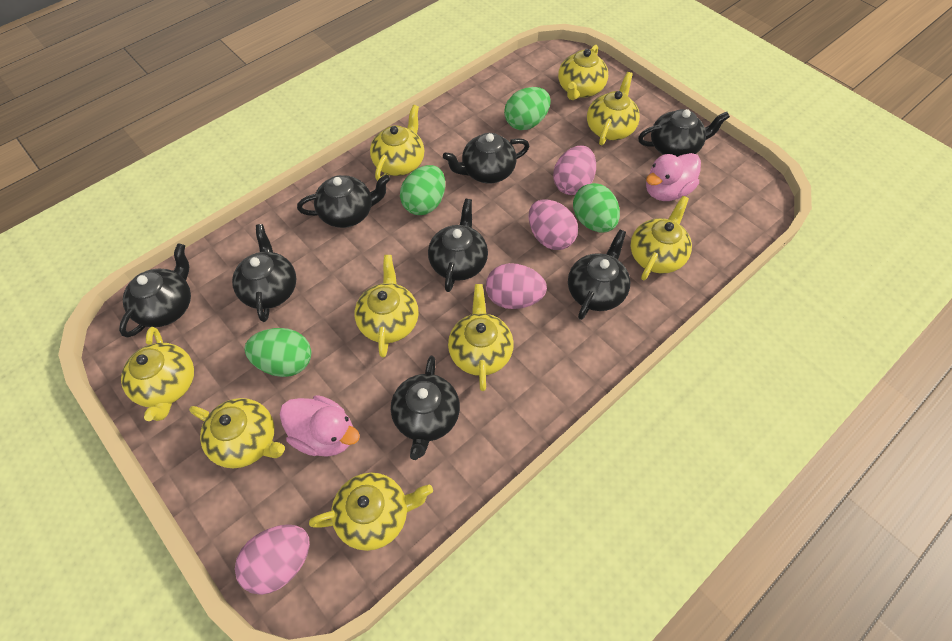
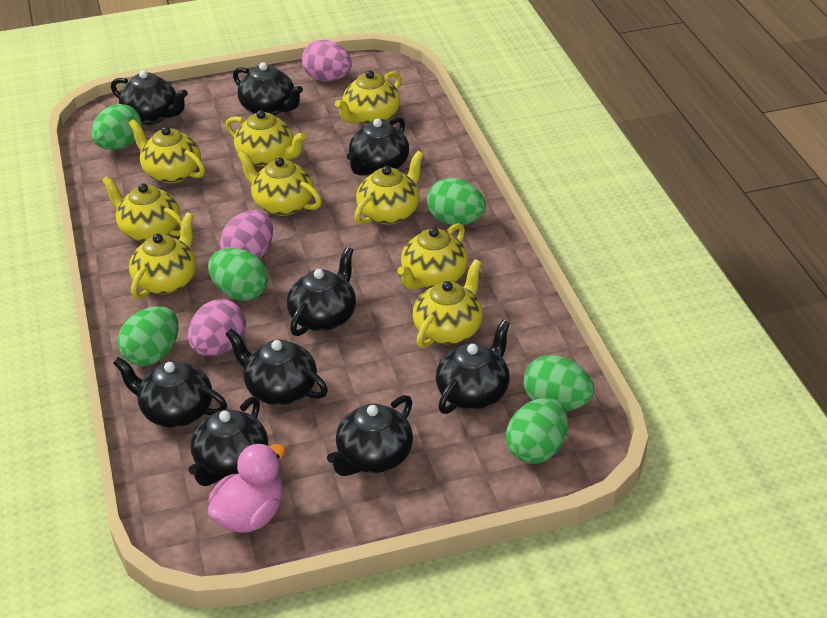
black teapot: 8 -> 9
green egg: 4 -> 6
pink duck: 2 -> 1
pink egg: 4 -> 3

